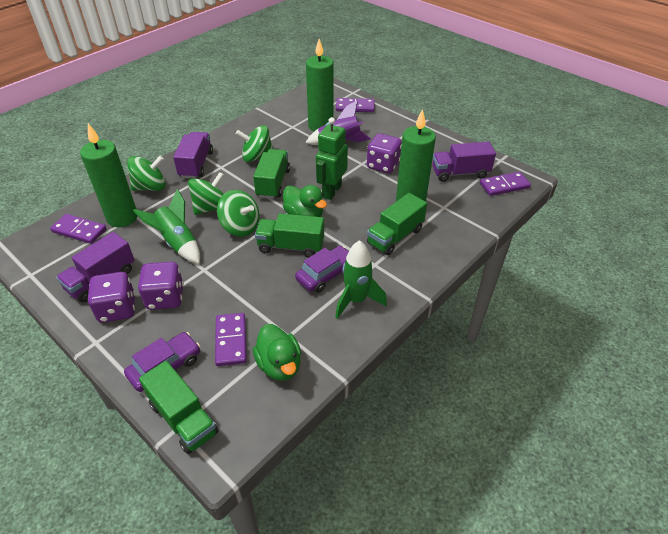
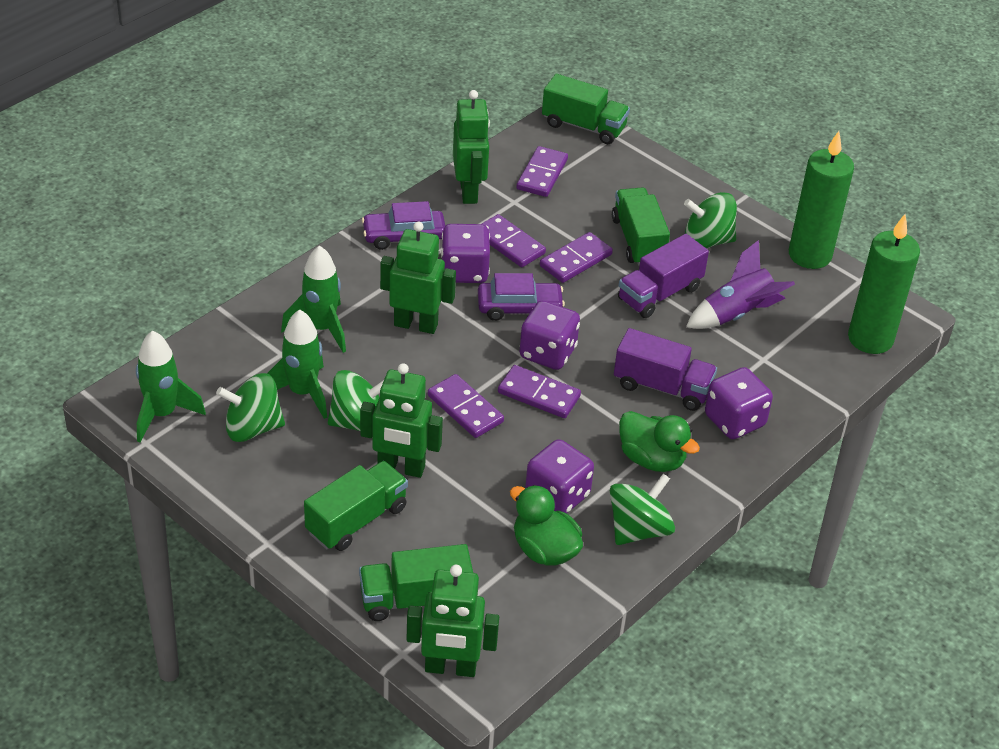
green candle: 3 -> 2
green robot: 1 -> 4
green rocket: 2 -> 3
purple dice: 3 -> 4
purple domino: 4 -> 5
purple truck: 3 -> 2

